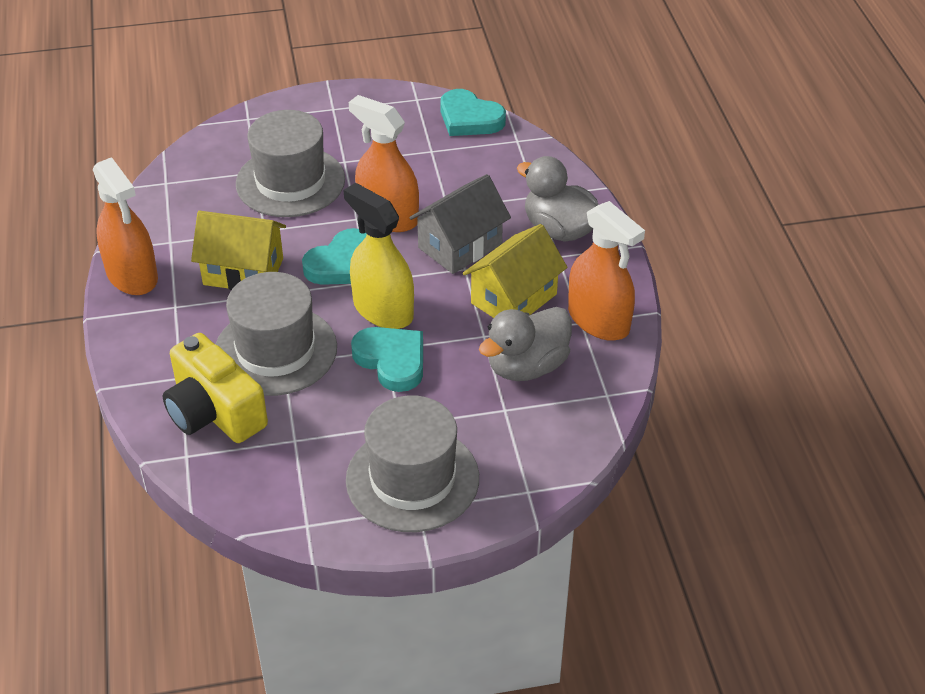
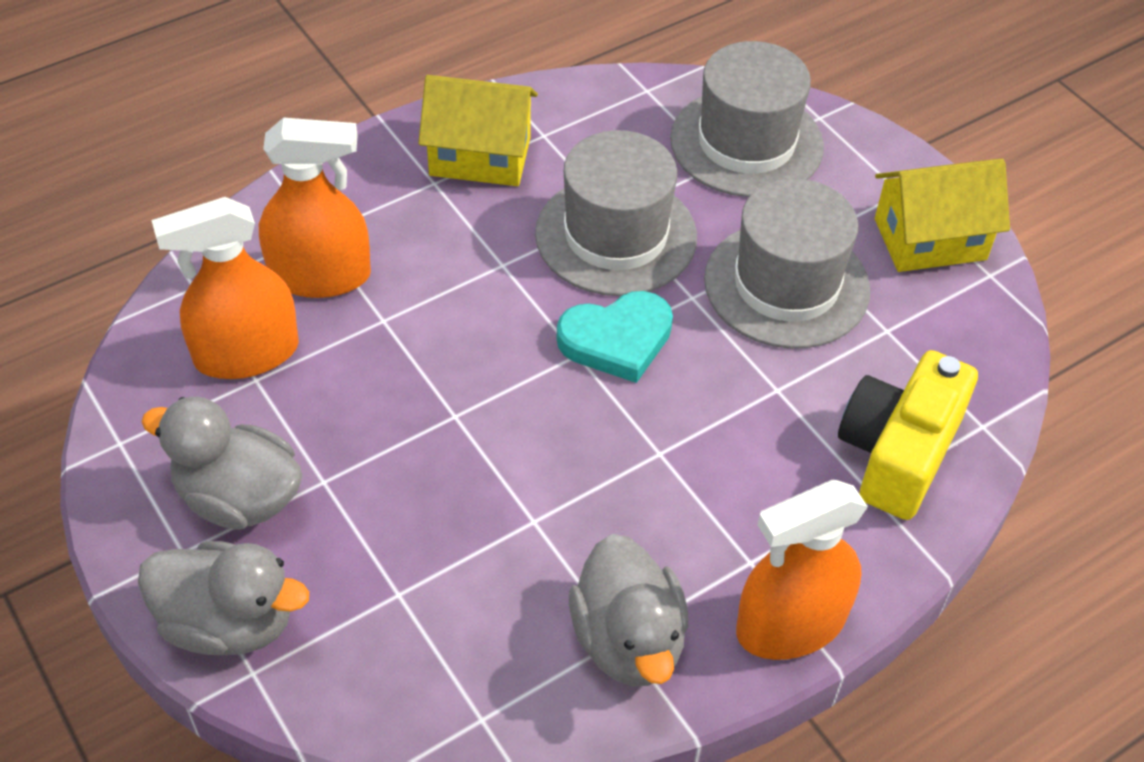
grey duck: 2 -> 3
grey house: 1 -> 0
turquoise heart: 3 -> 1
yellow spray bottle: 1 -> 0

